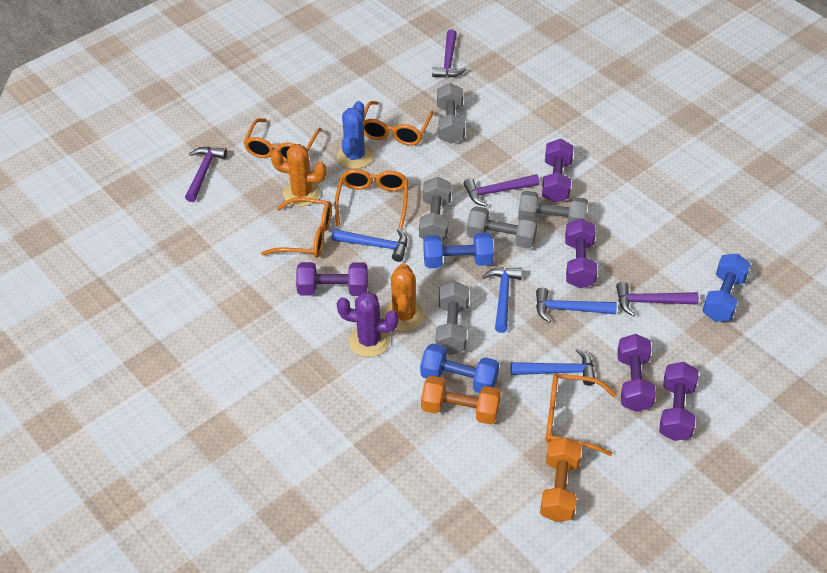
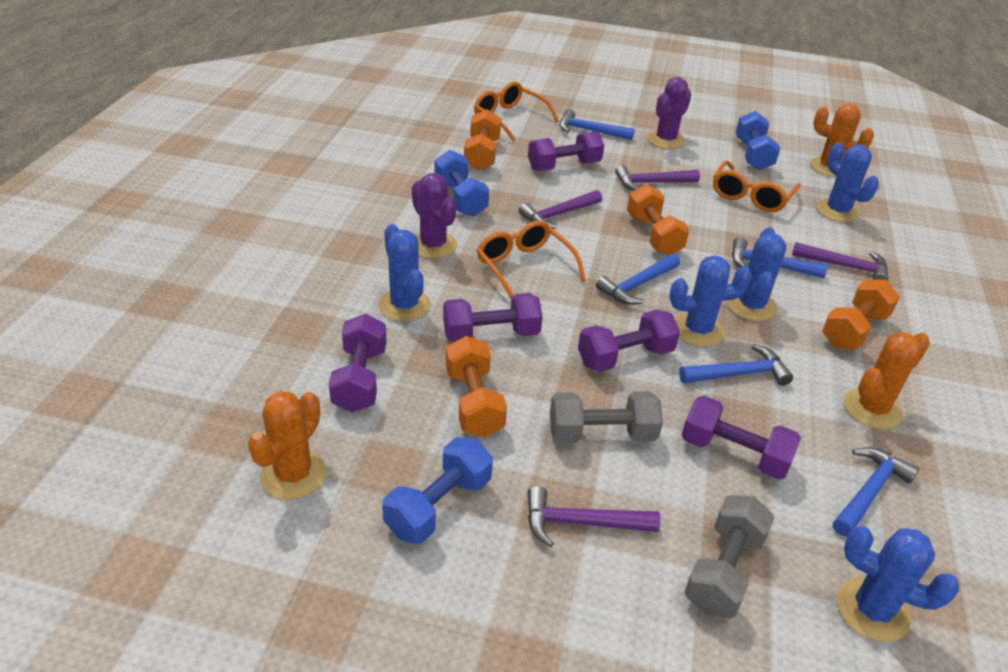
blue cactus: 1 -> 5
blue hammer: 4 -> 5
grey dumbbell: 5 -> 2
orange cactus: 2 -> 3
orange dumbbell: 2 -> 4
orange glasses: 5 -> 3
purple cactus: 1 -> 2

